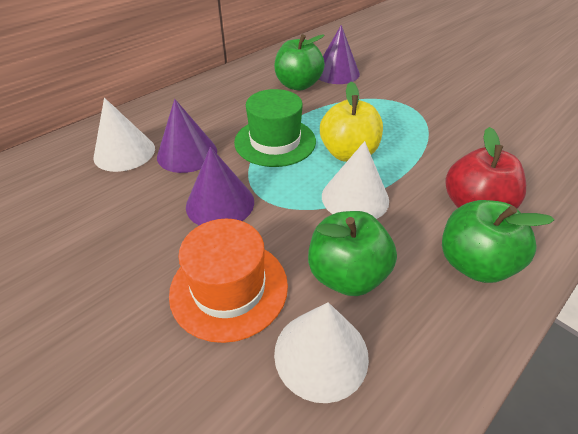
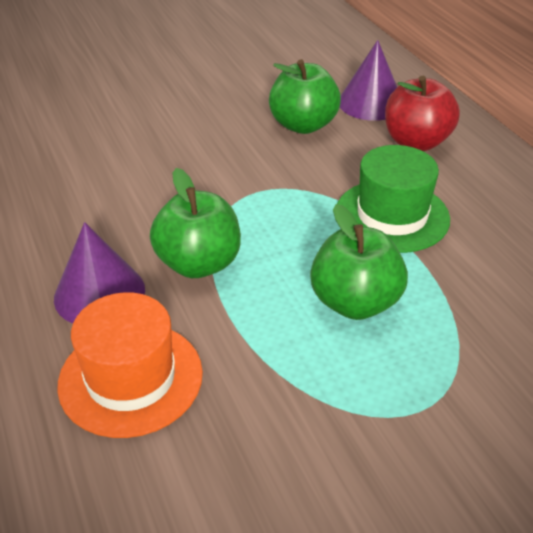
purple cone: 3 -> 2
white cone: 3 -> 0
yellow apple: 1 -> 0

